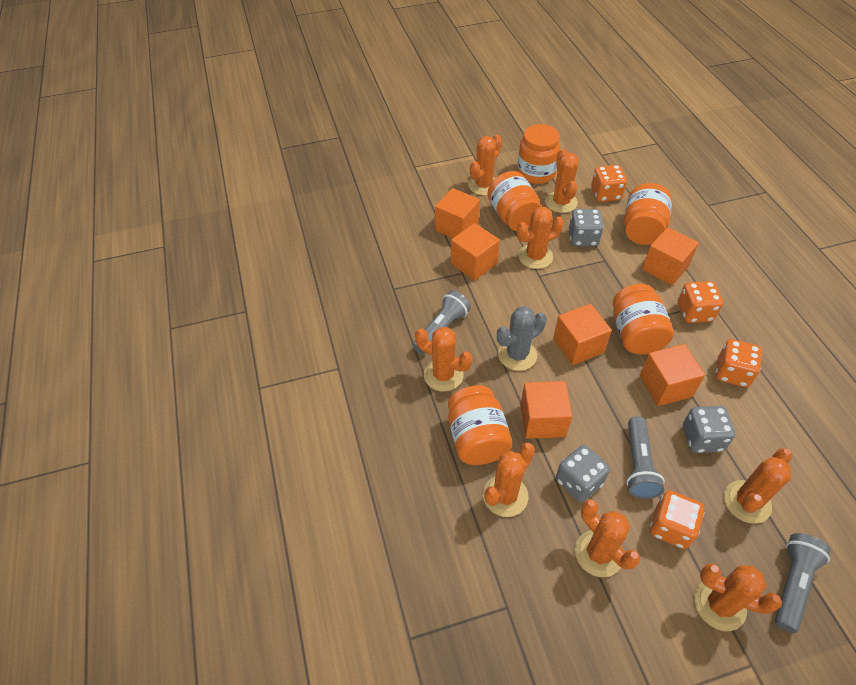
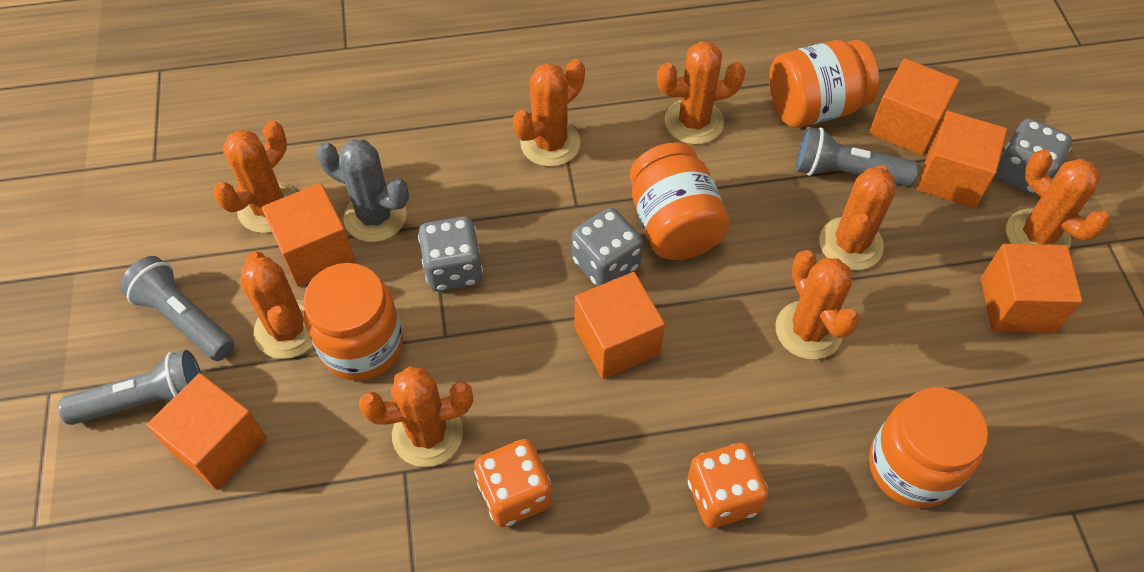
orange dice: 4 -> 2
orange jar: 5 -> 4

